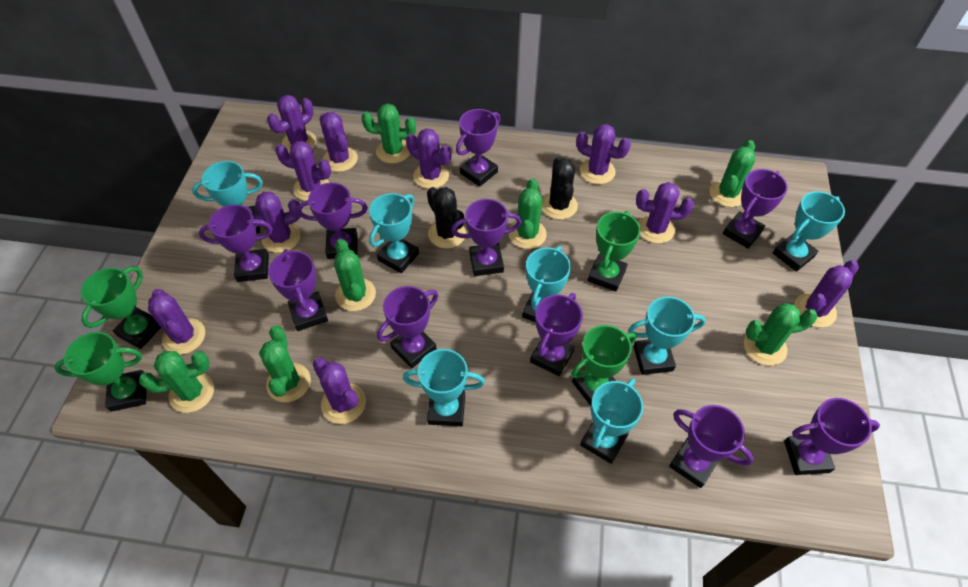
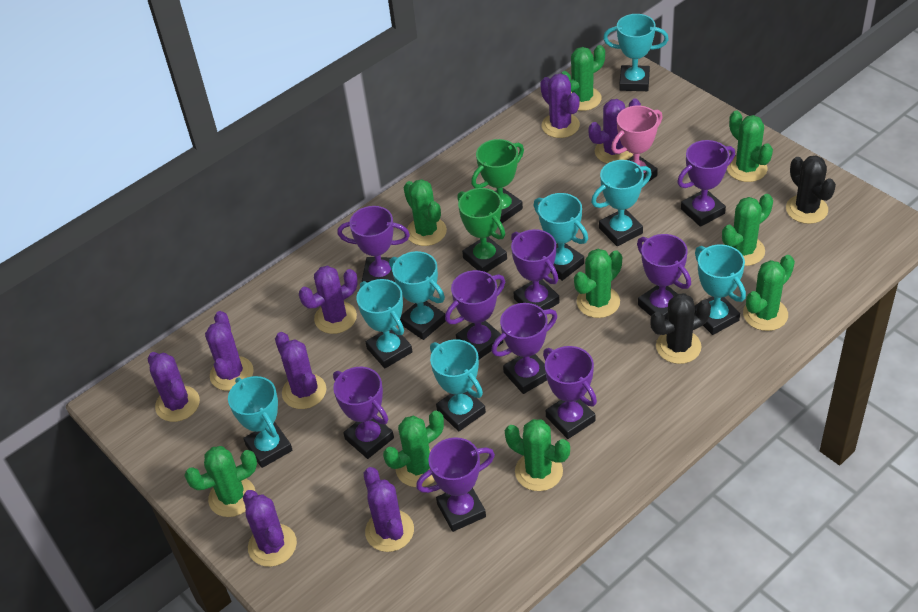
green cactus: 7 -> 9
green trophy: 4 -> 2
pink trophy: 0 -> 1
purple cactus: 10 -> 8
purple trophy: 10 -> 9
turquoise trophy: 7 -> 8

